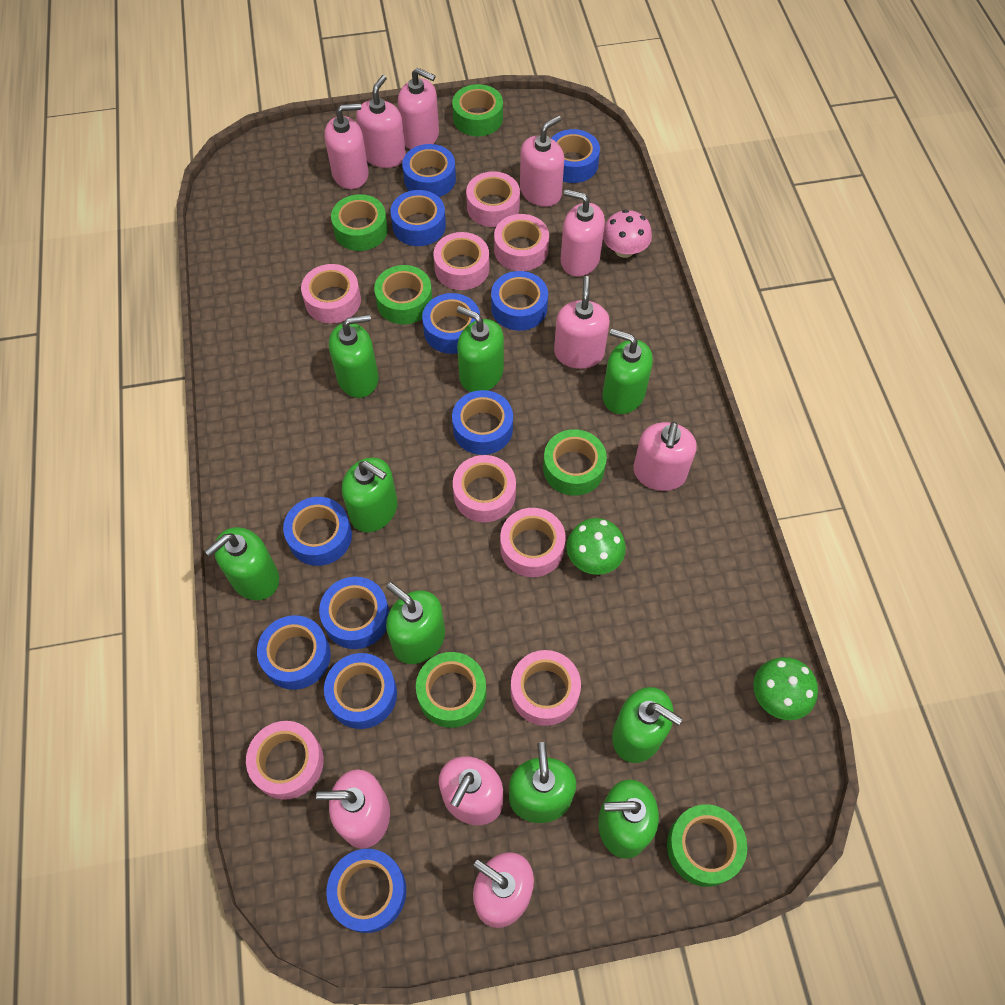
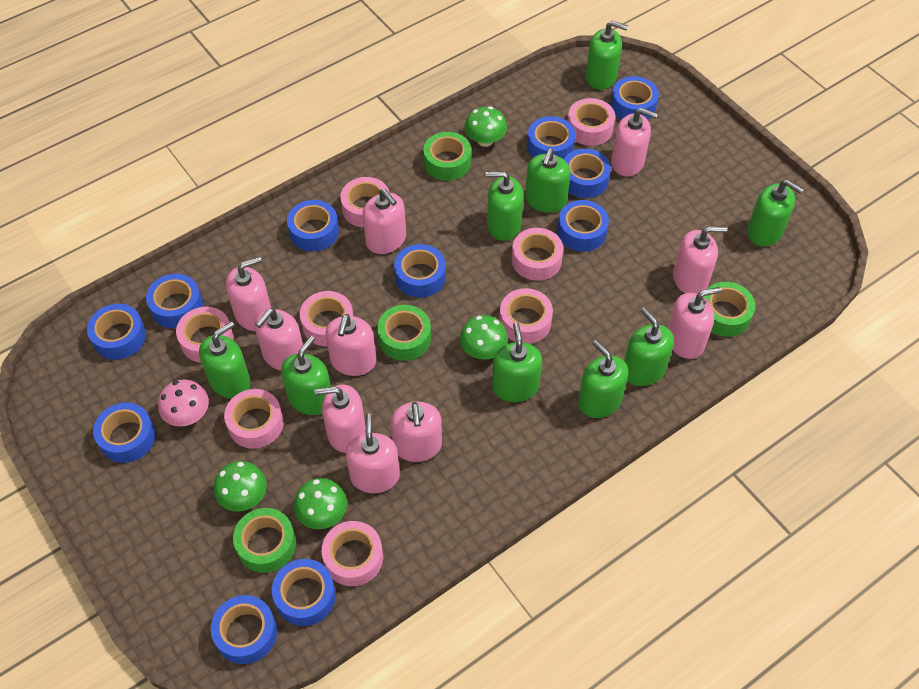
green mushroom: 2 -> 4
green tape: 6 -> 4

